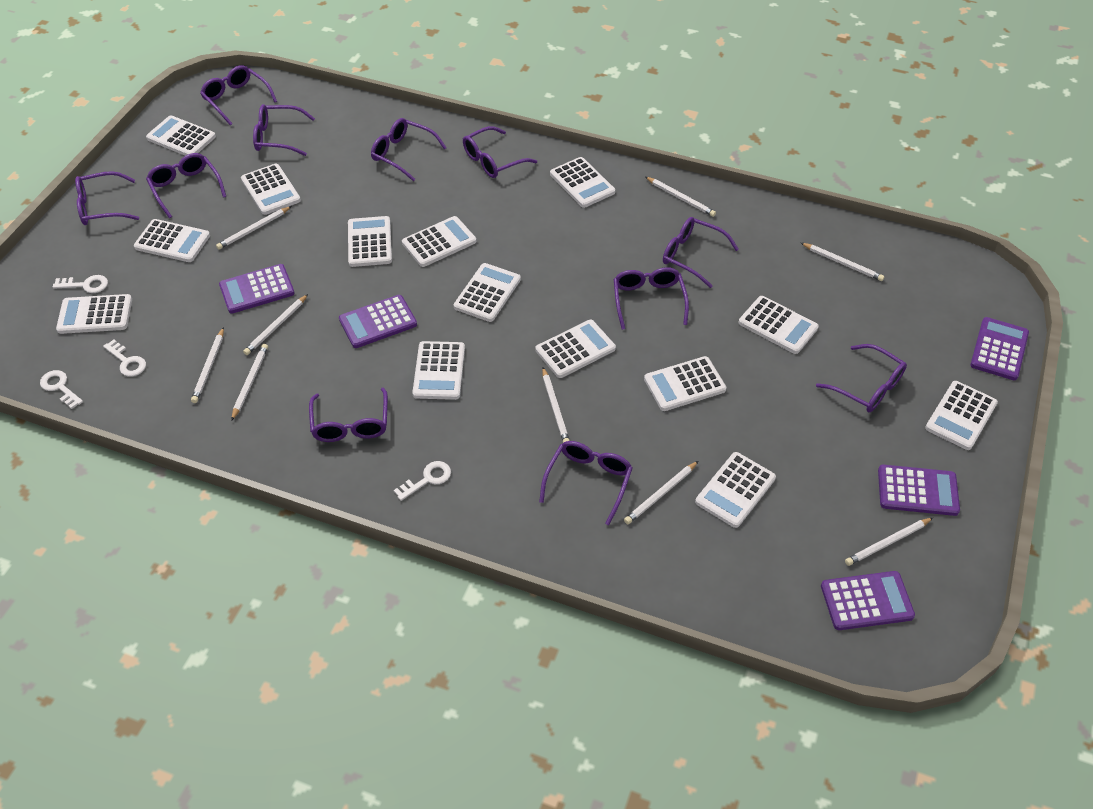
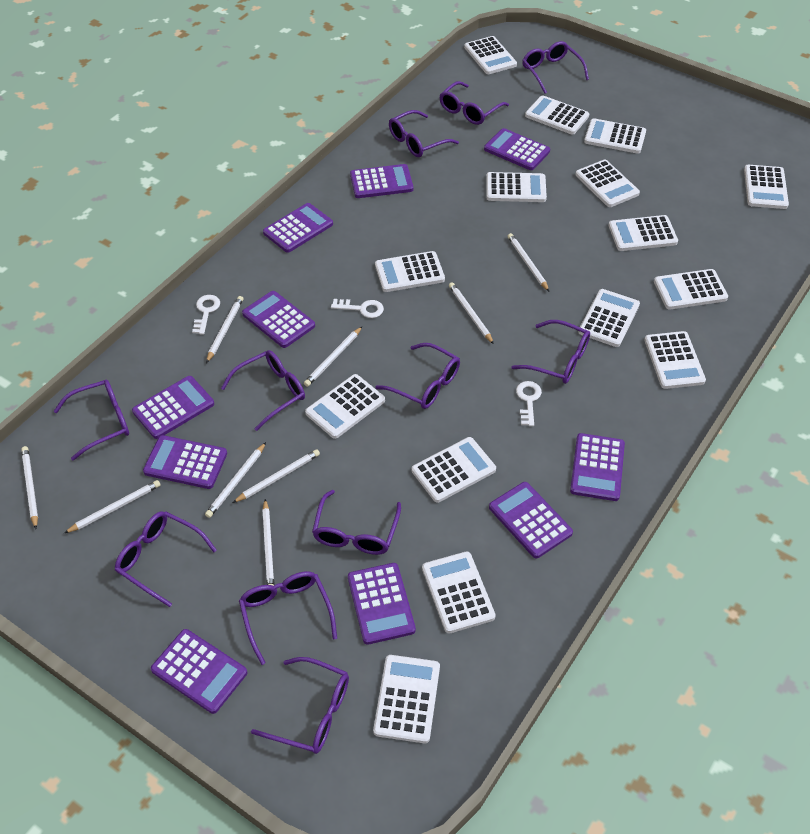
purple calculator: 5 -> 10
white calculator: 14 -> 15
white key: 4 -> 3

